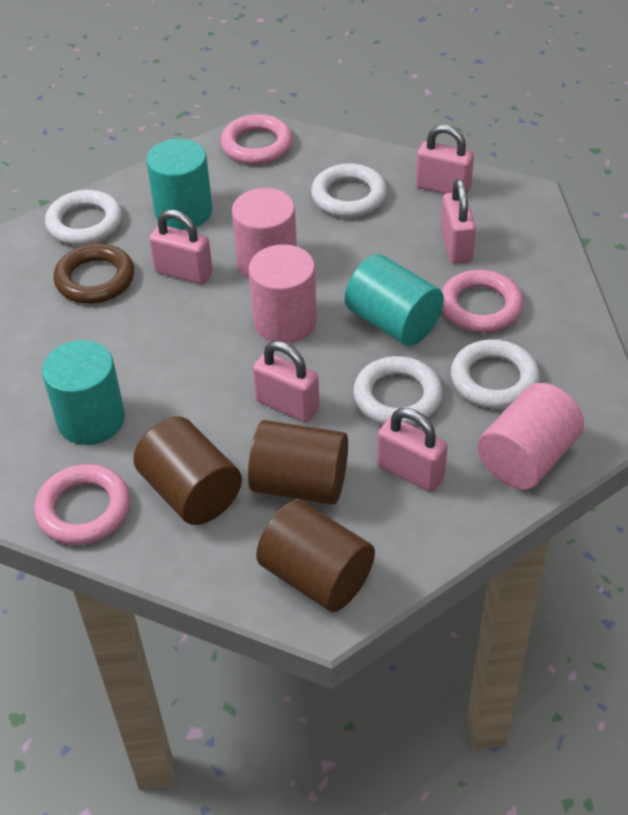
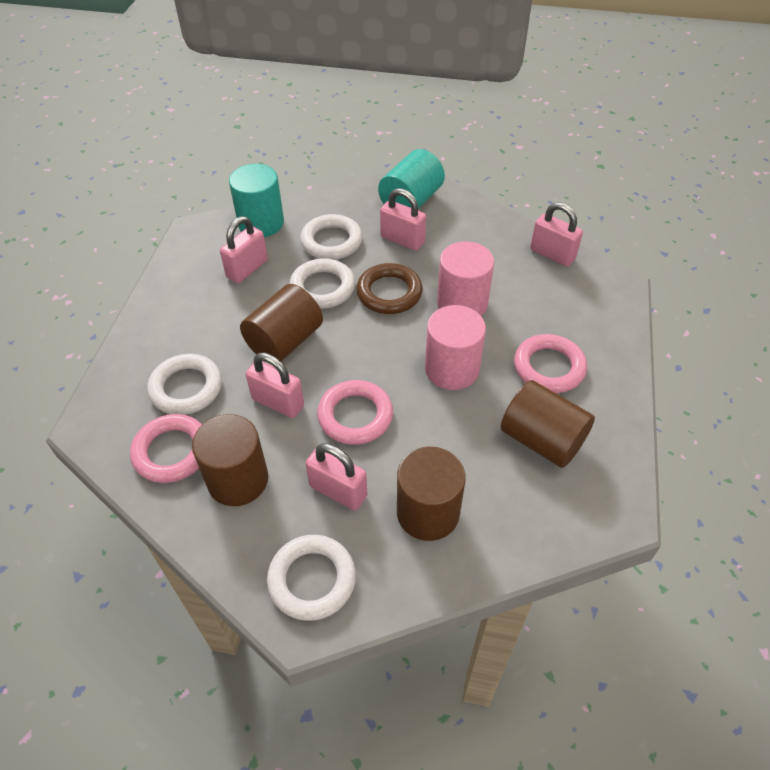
brown cylinder: 3 -> 4
pink cylinder: 3 -> 2
turquoise cylinder: 3 -> 2

